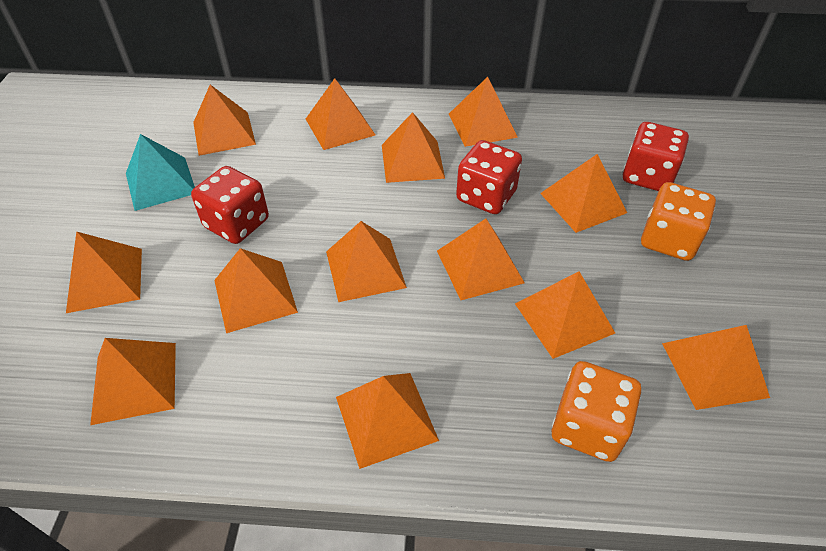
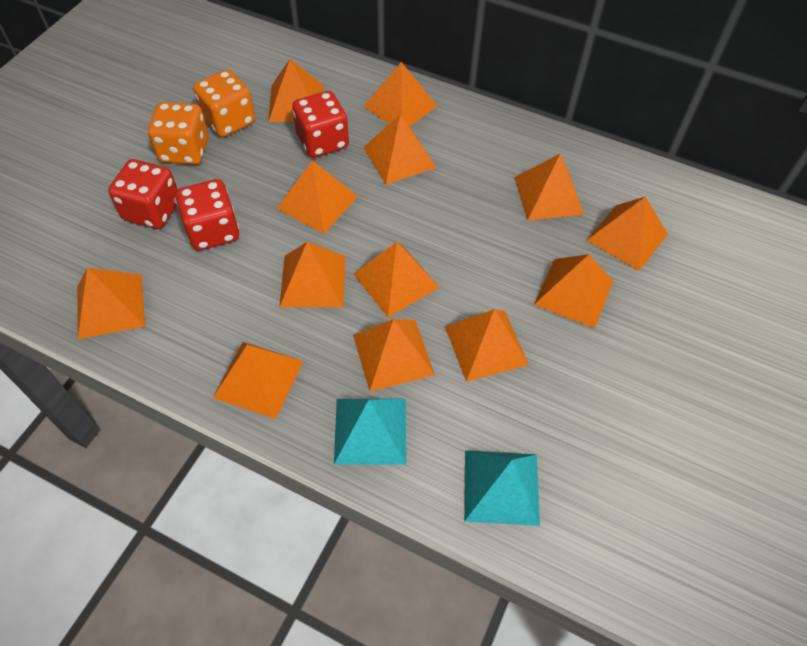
turquoise pyramid: 1 -> 2

